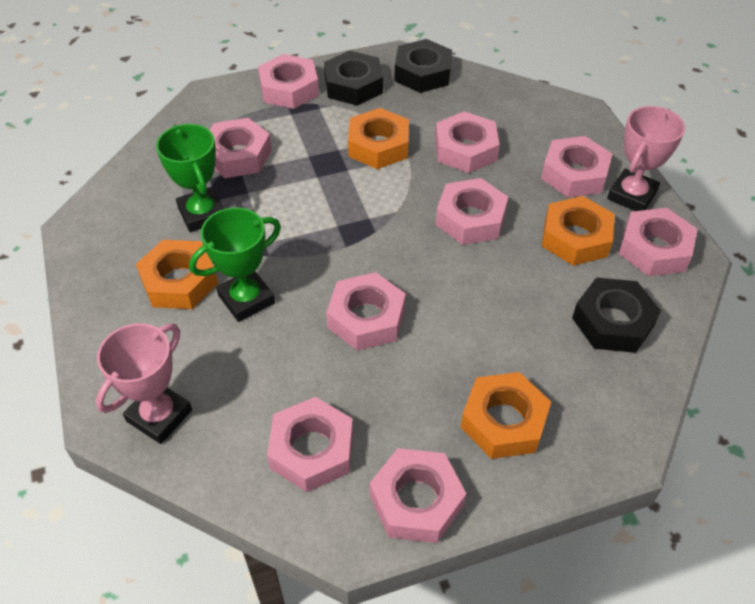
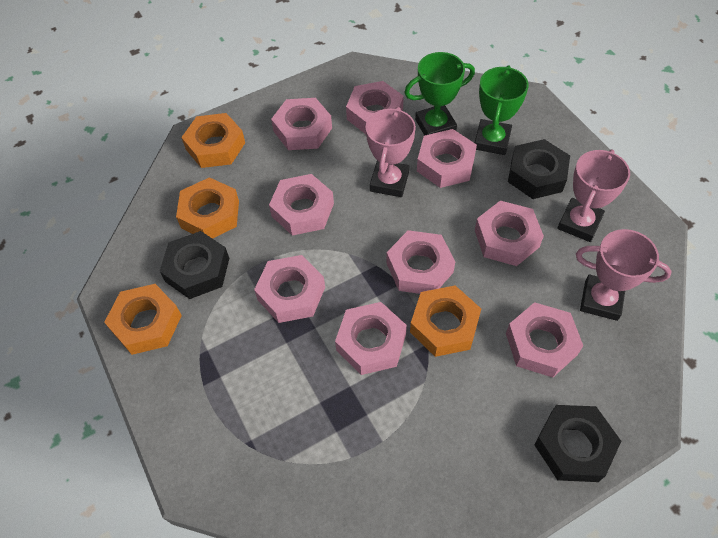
pink trophy: 2 -> 3

